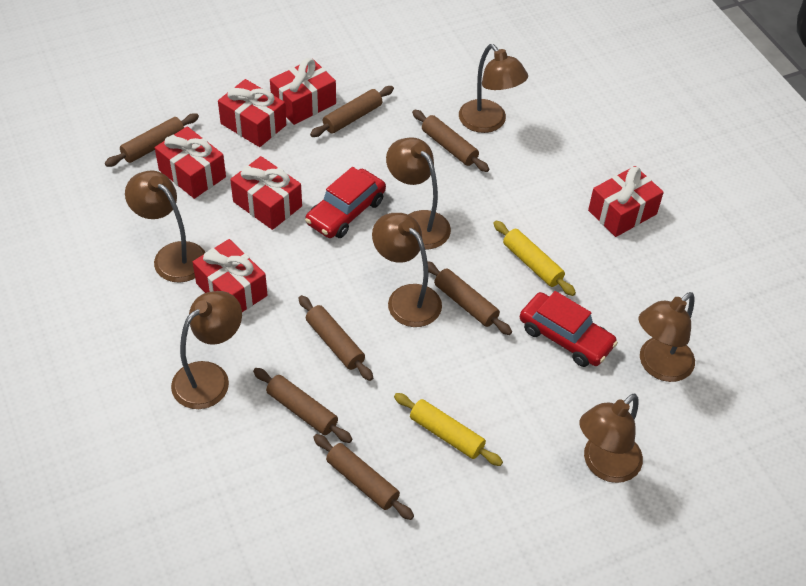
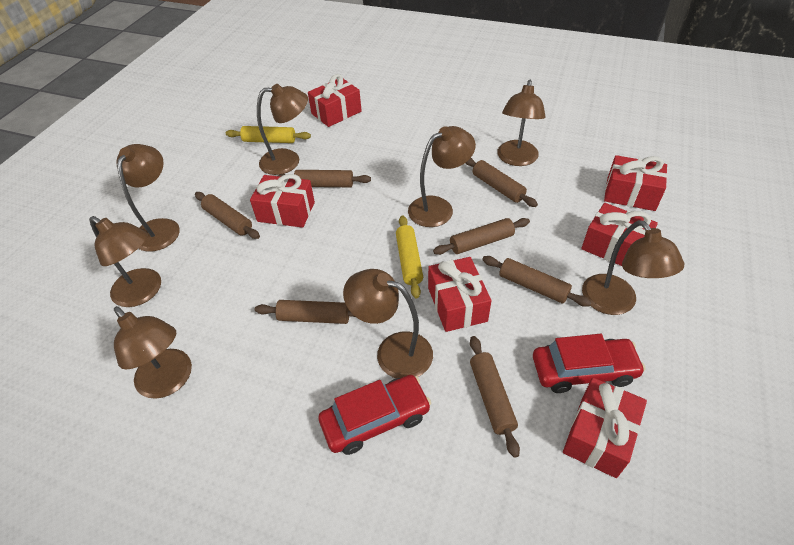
brown lamp: 7 -> 8

